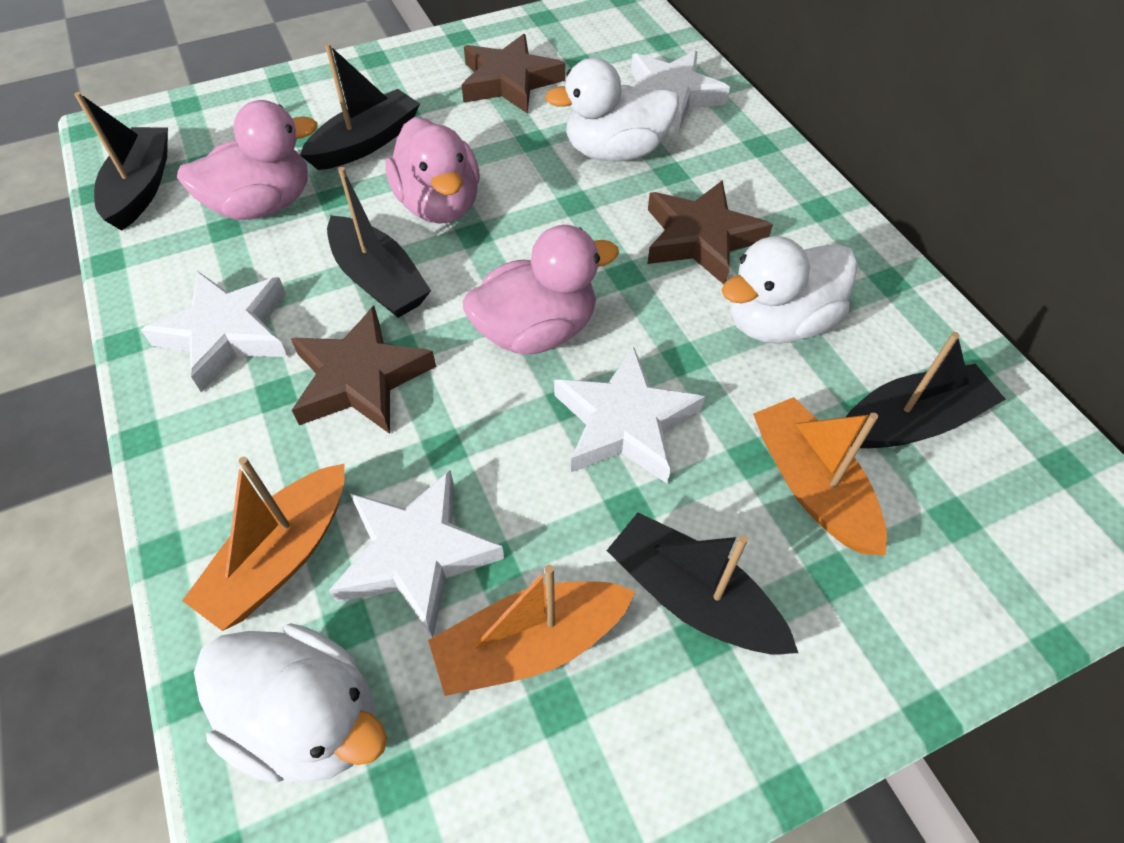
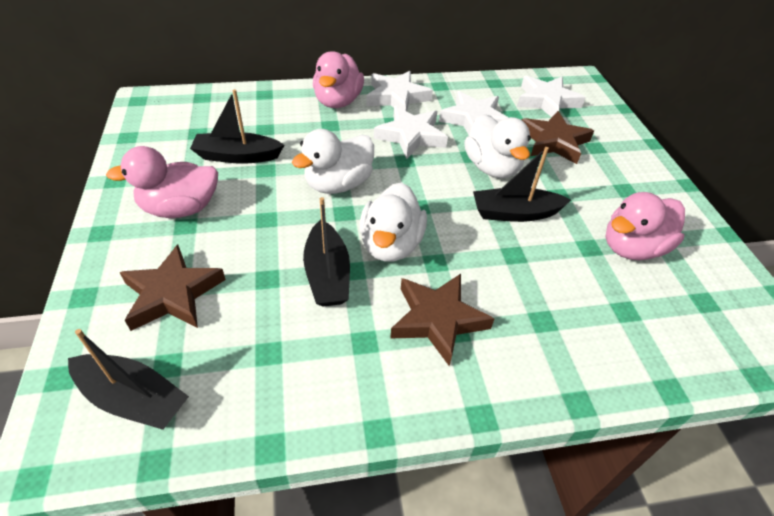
black boat: 5 -> 4
orange boat: 3 -> 0

